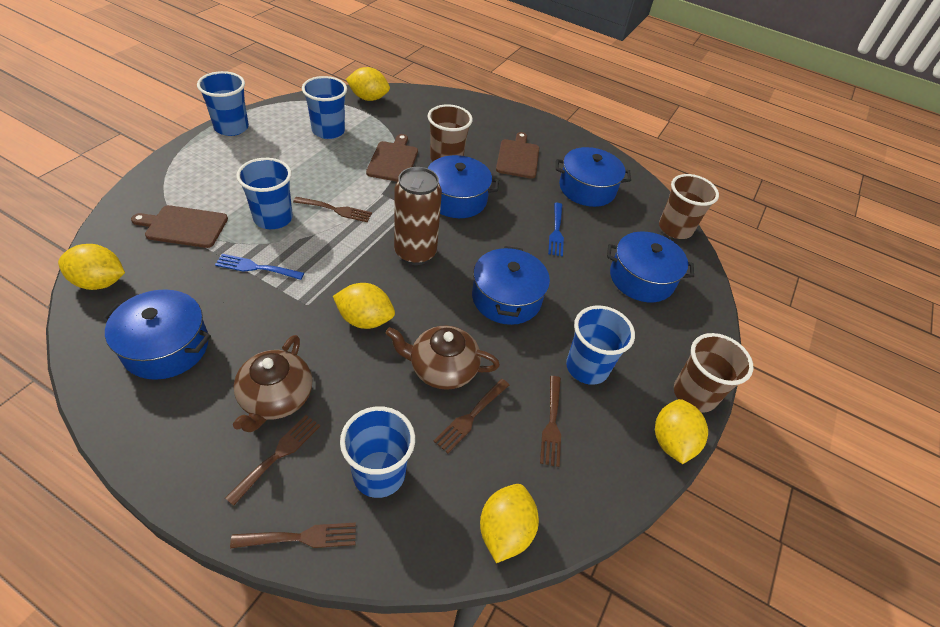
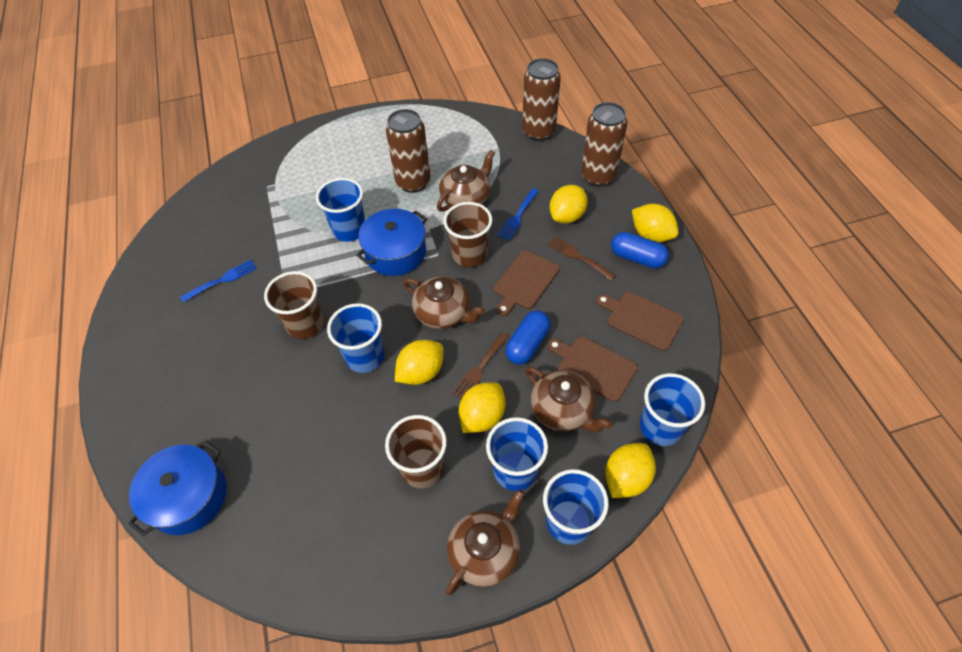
blue capsule: 0 -> 2
blue pot: 5 -> 2
brown can: 1 -> 3
brown fork: 5 -> 2
brown teapot: 2 -> 4

